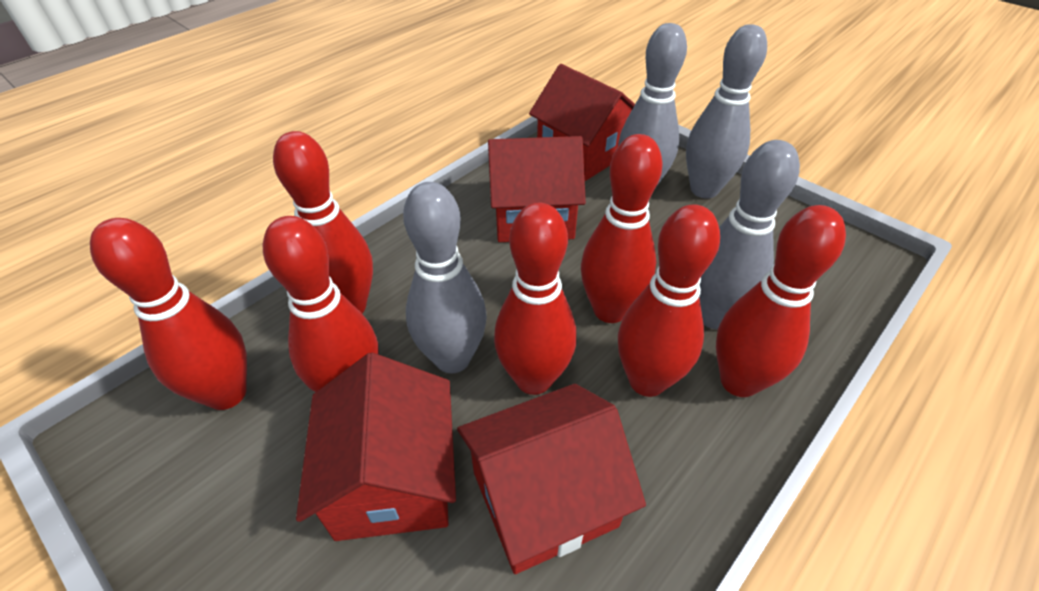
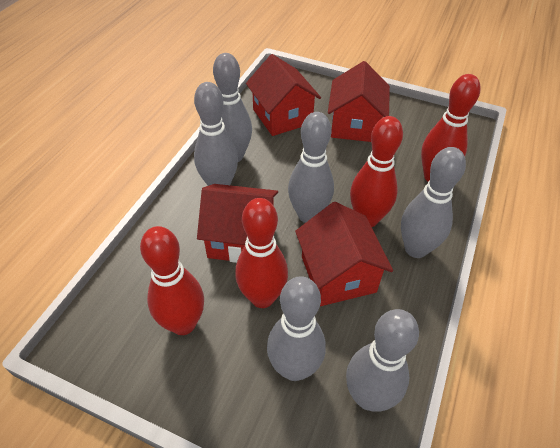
grey bowling pin: 4 -> 6
red bowling pin: 7 -> 4

